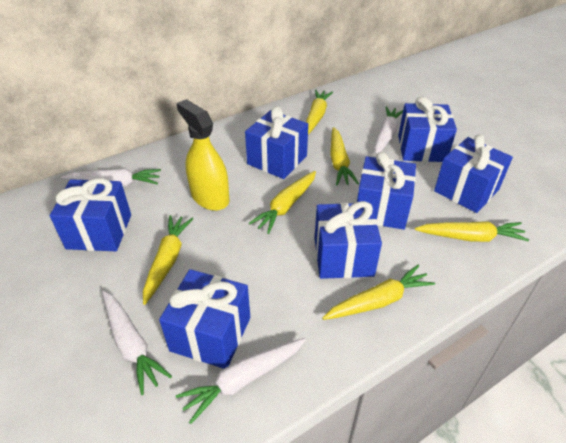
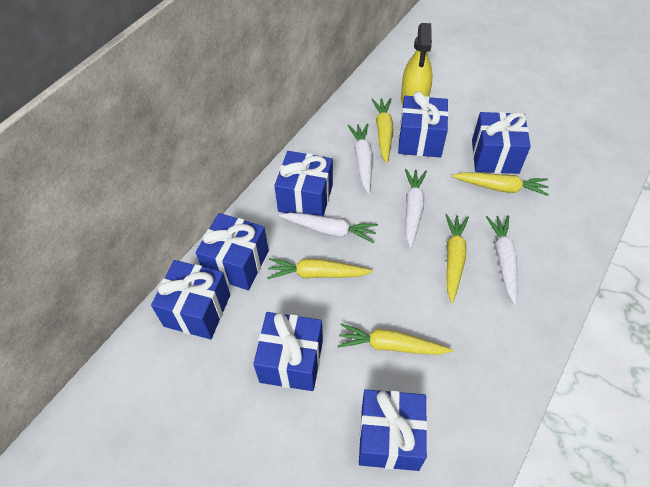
yellow carrot: 6 -> 5

